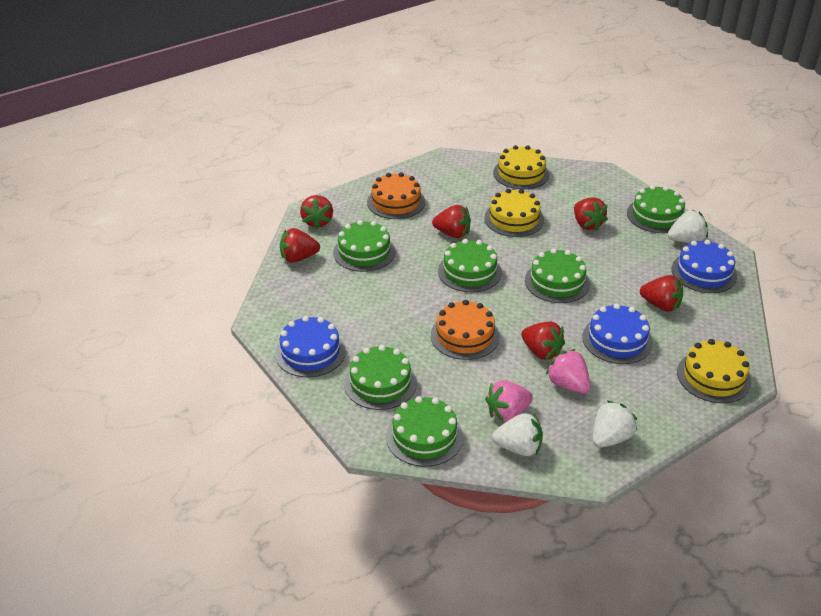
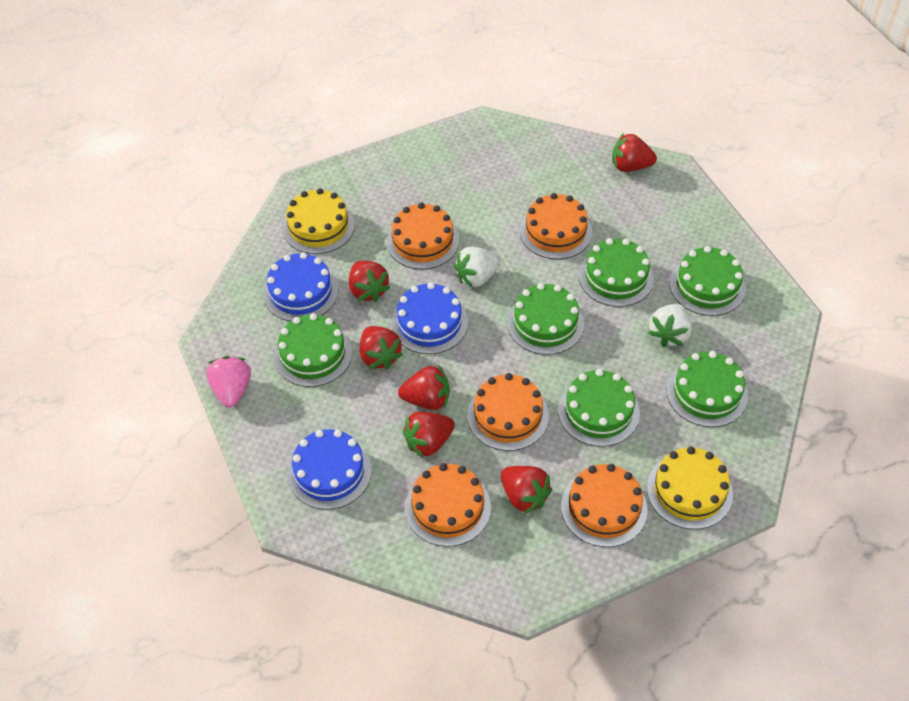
orange cake: 2 -> 5
pink strawberry: 2 -> 1
white strawberry: 3 -> 2
yellow cake: 3 -> 2

